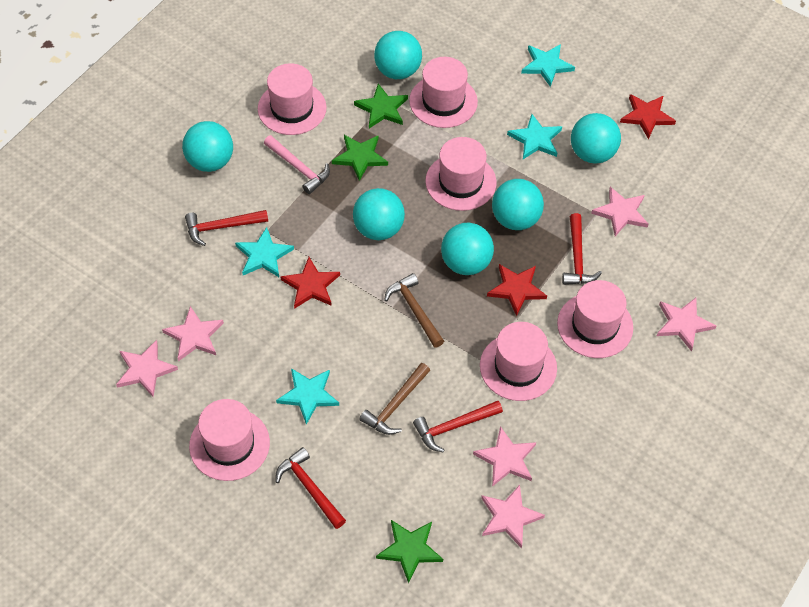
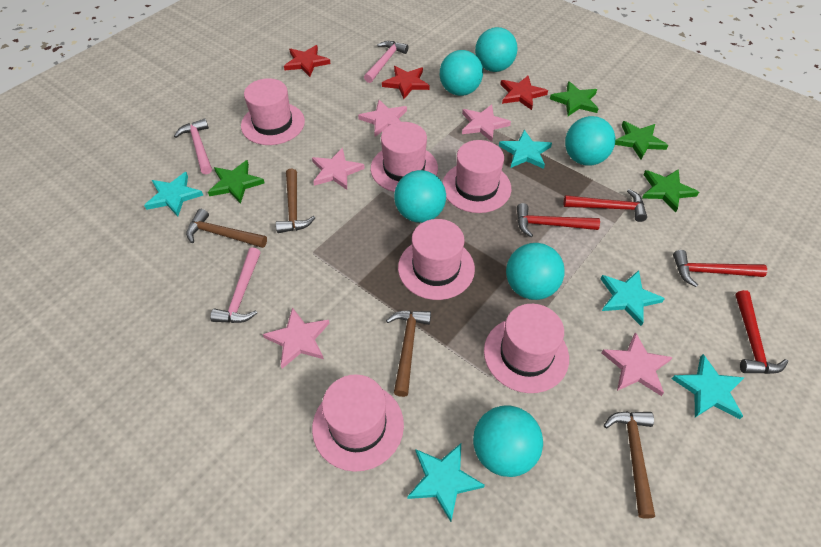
brown hammer: 2 -> 4
green star: 3 -> 4
pink hammer: 1 -> 3
pink star: 6 -> 5
turquoise star: 4 -> 5

